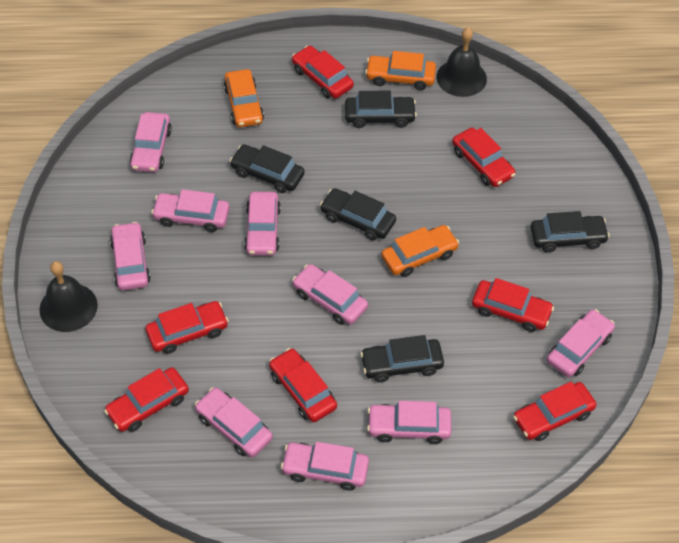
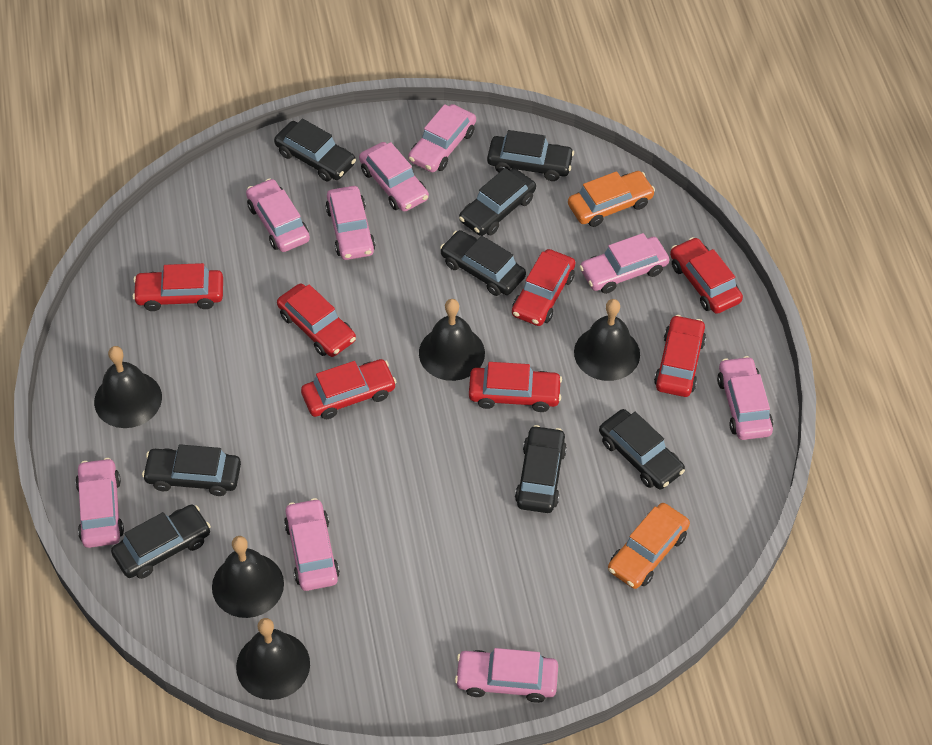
black bell: 2 -> 5
black car: 5 -> 8
orange car: 3 -> 2

